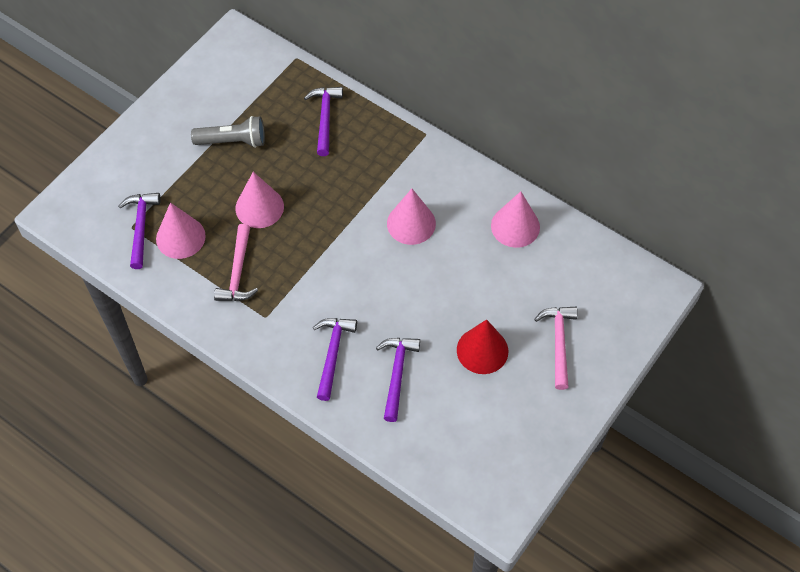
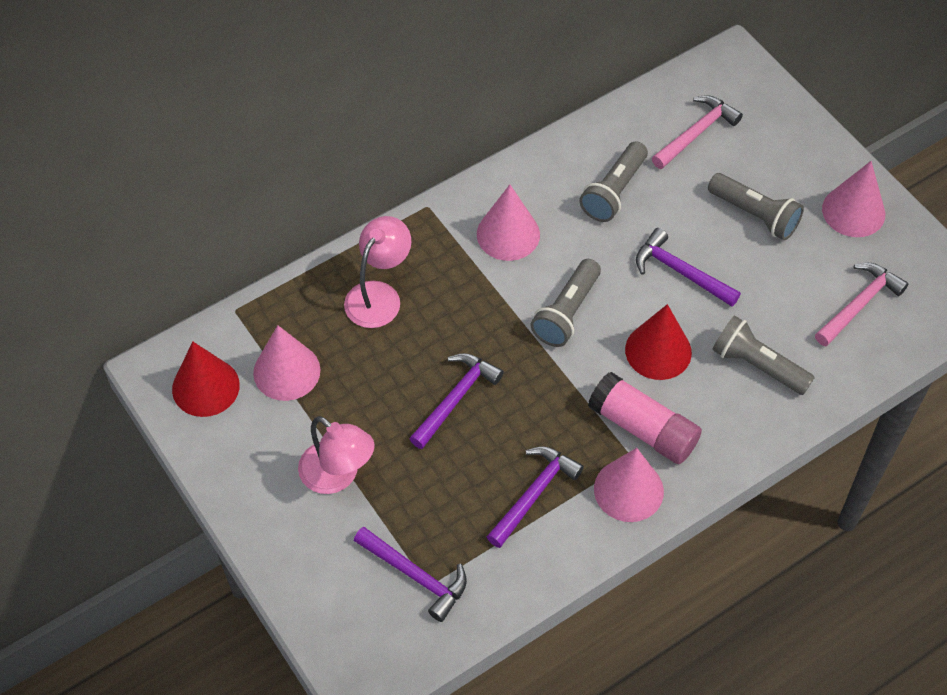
grey flashlight: 1 -> 4
pink glue stick: 0 -> 1
pink lamp: 0 -> 2
red cone: 1 -> 2

